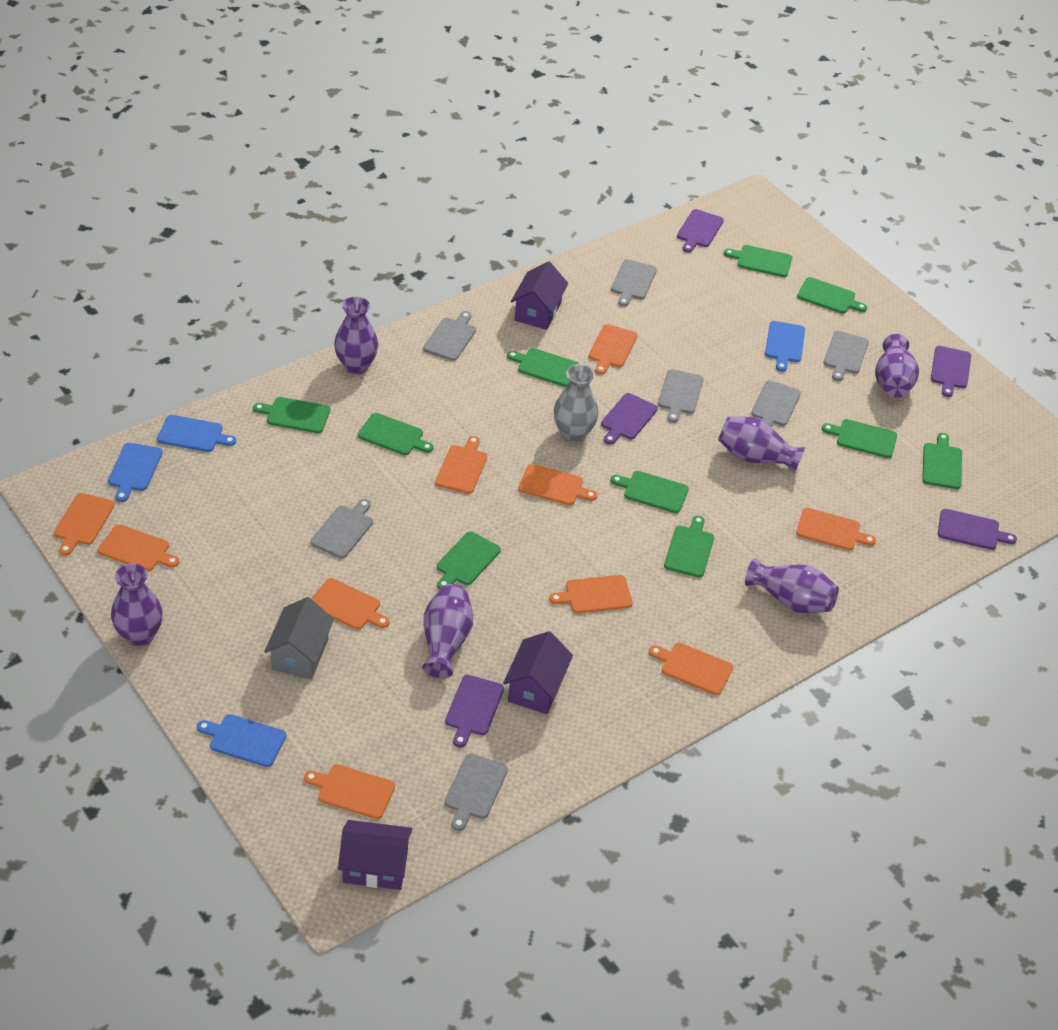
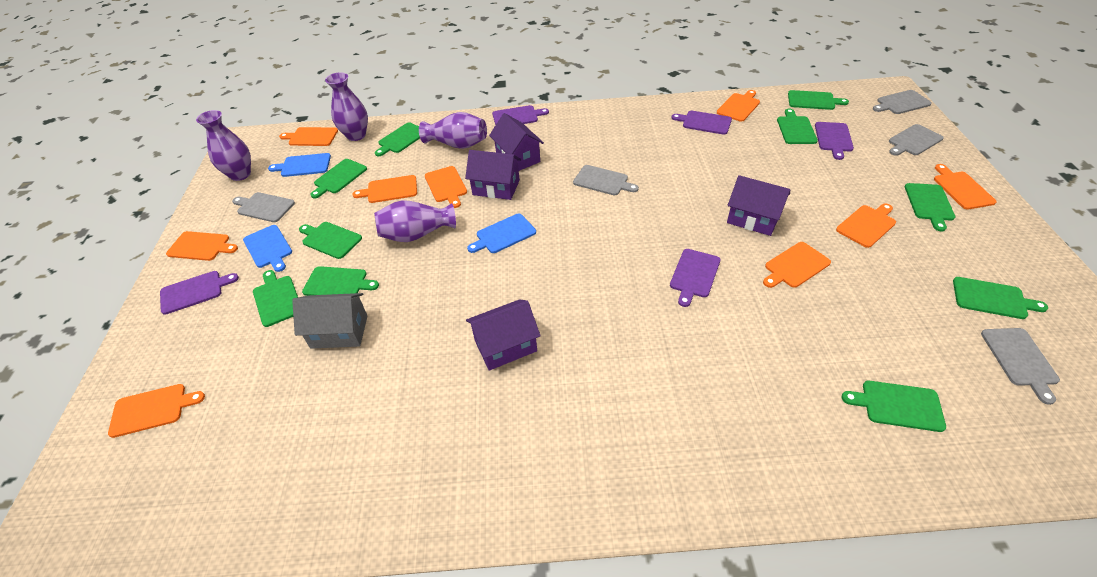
blue cutting board: 4 -> 3
grey cutting board: 7 -> 5
grey vase: 1 -> 0
orange cutting board: 10 -> 9
purple house: 3 -> 4
purple vase: 6 -> 4

